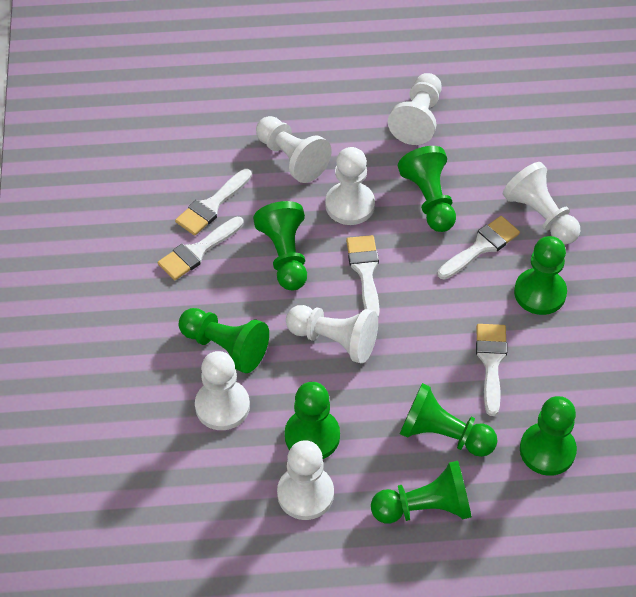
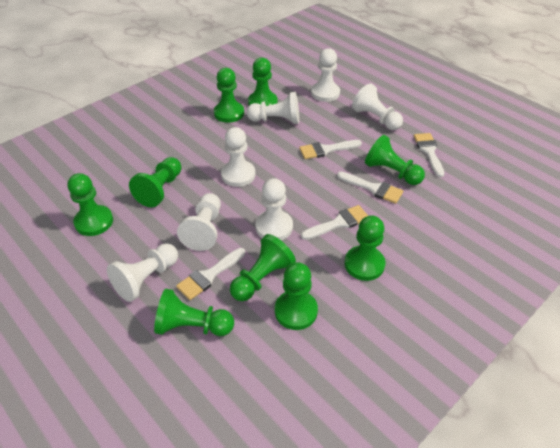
green pawn: 8 -> 9

